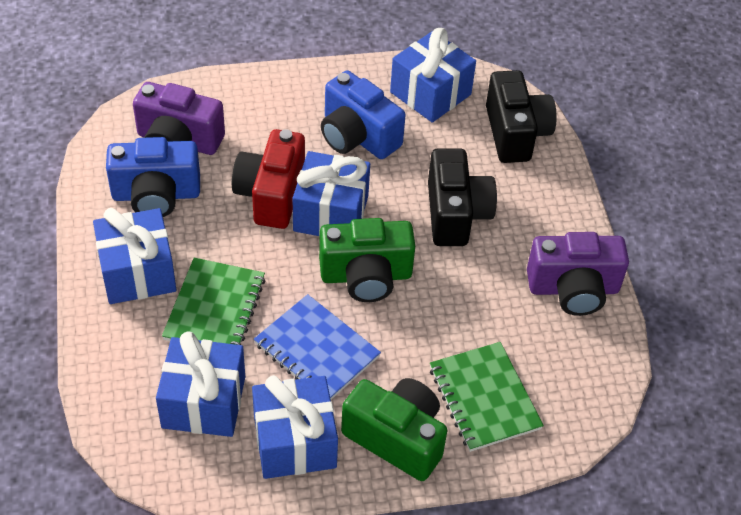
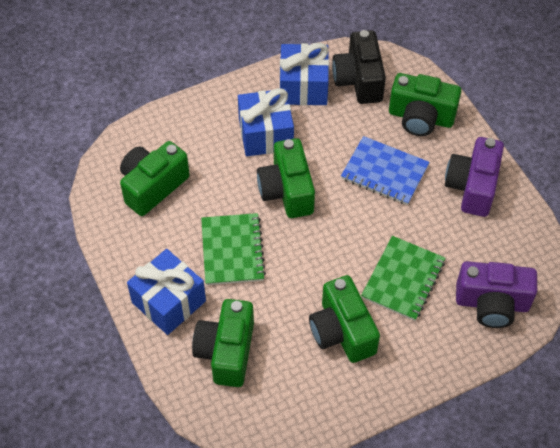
black camera: 2 -> 1
blue camera: 2 -> 0
blue gift: 5 -> 3
green camera: 2 -> 5
red camera: 1 -> 0

